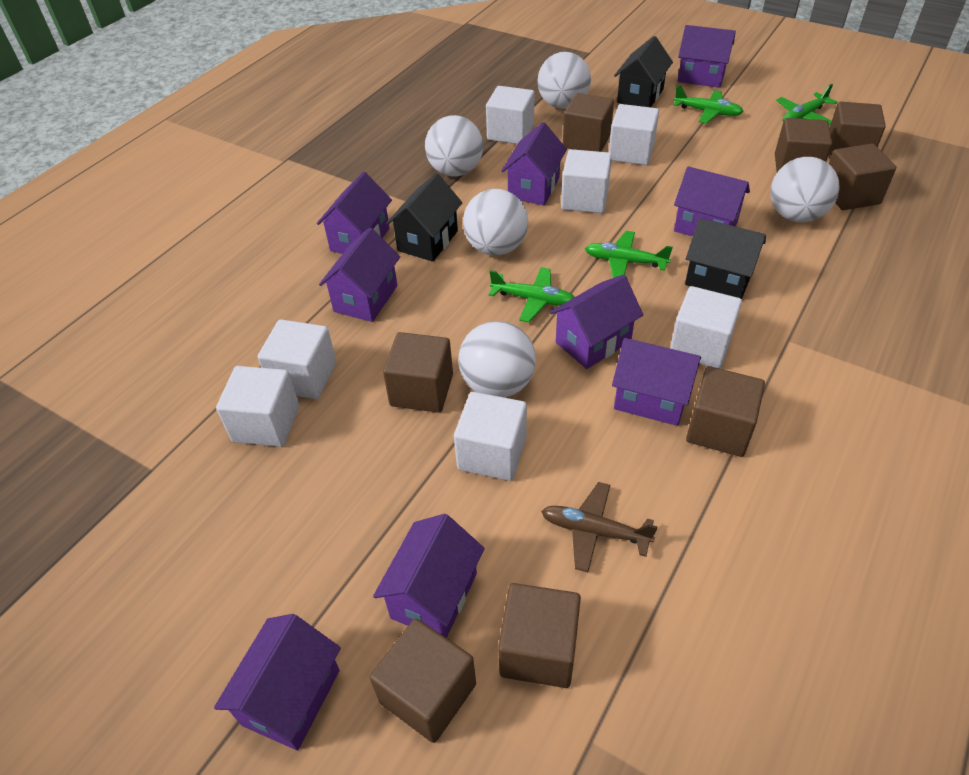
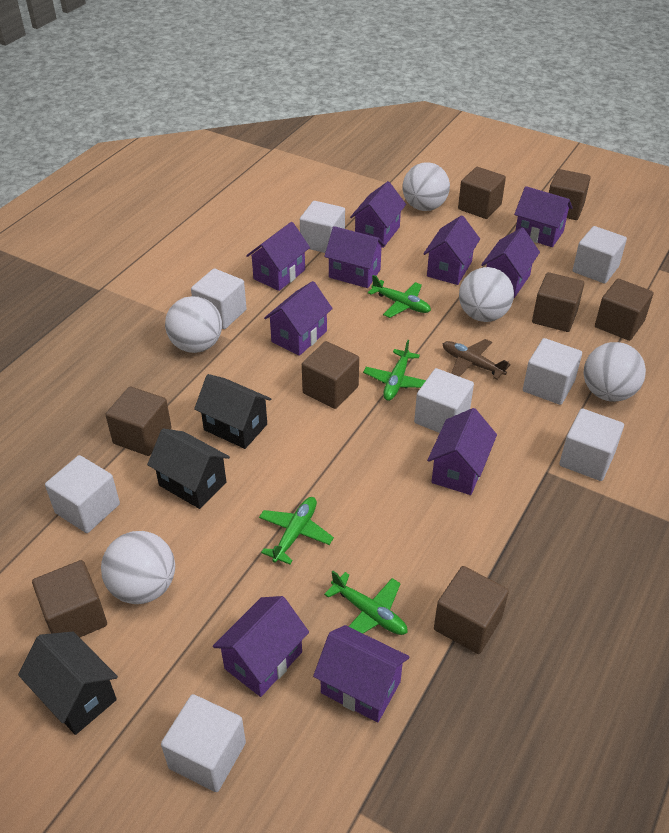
purple house: 9 -> 10
white cube: 7 -> 8

